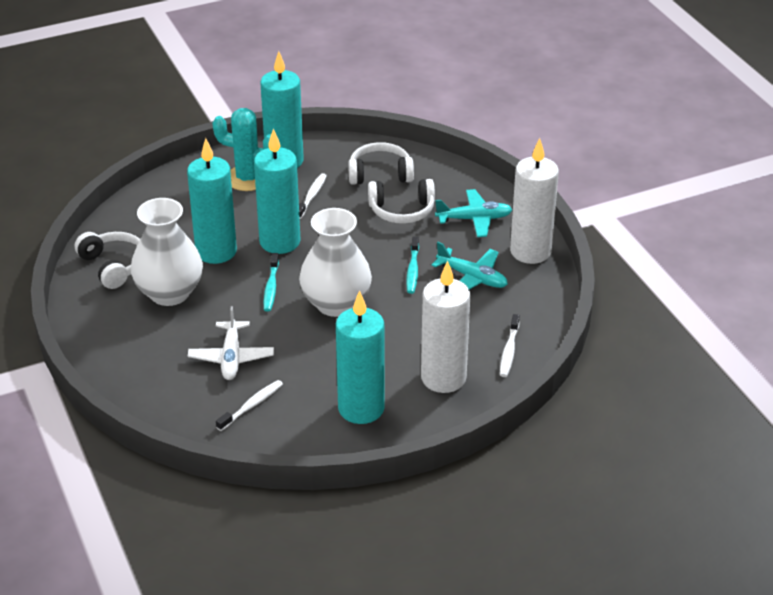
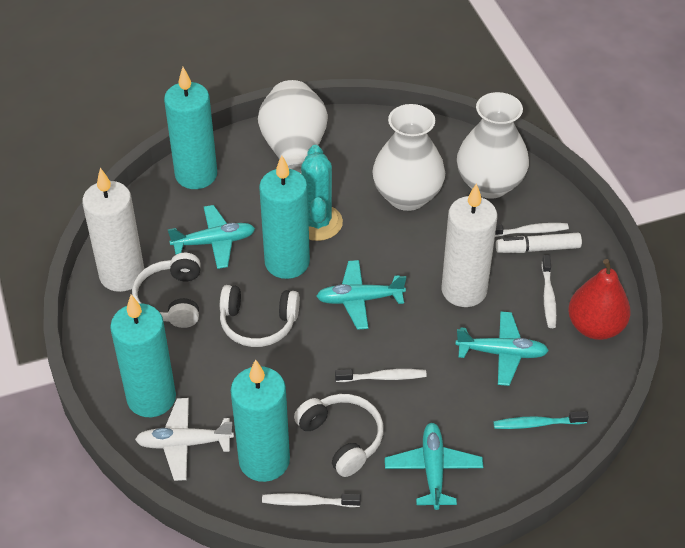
red pear: 0 -> 1
turquoise plane: 2 -> 4
turquoise toothbrush: 2 -> 1
white marker: 0 -> 1
white toothbrush: 3 -> 4
white vase: 2 -> 3

